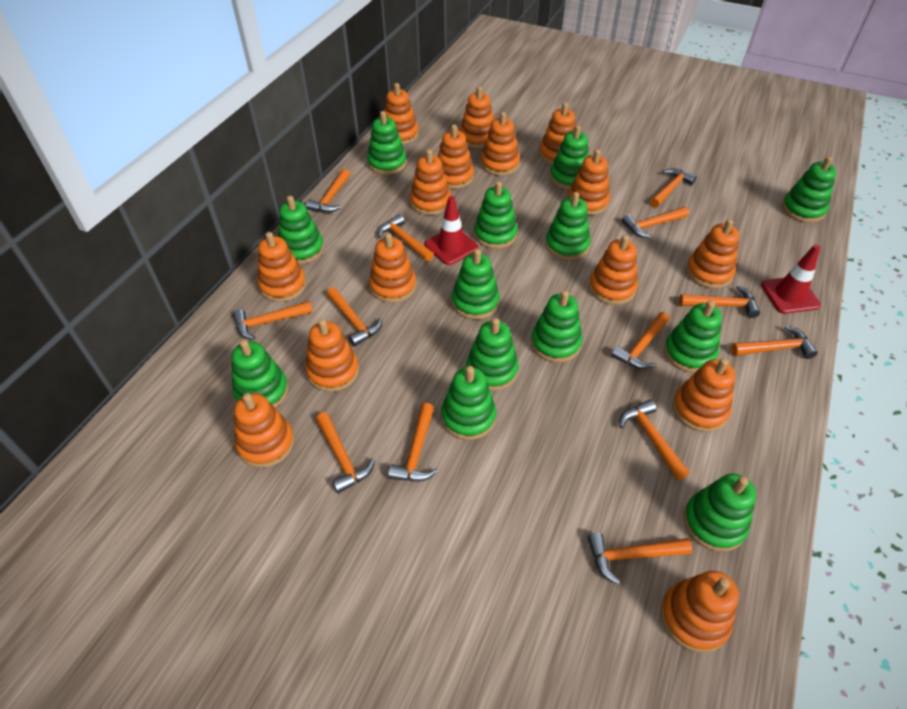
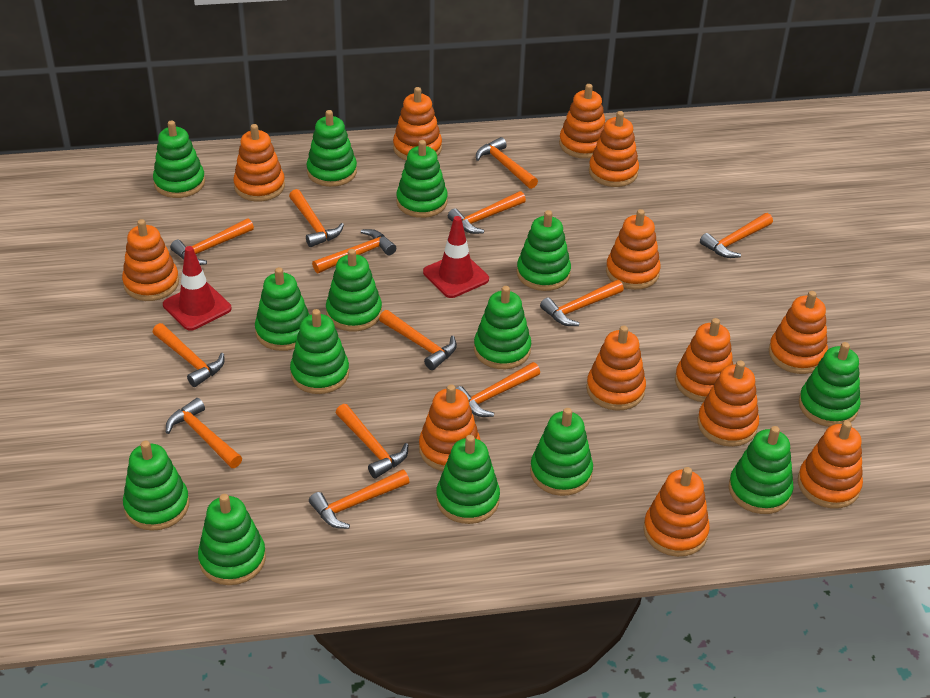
green stacking toy: 13 -> 14
orange stacking toy: 15 -> 13

